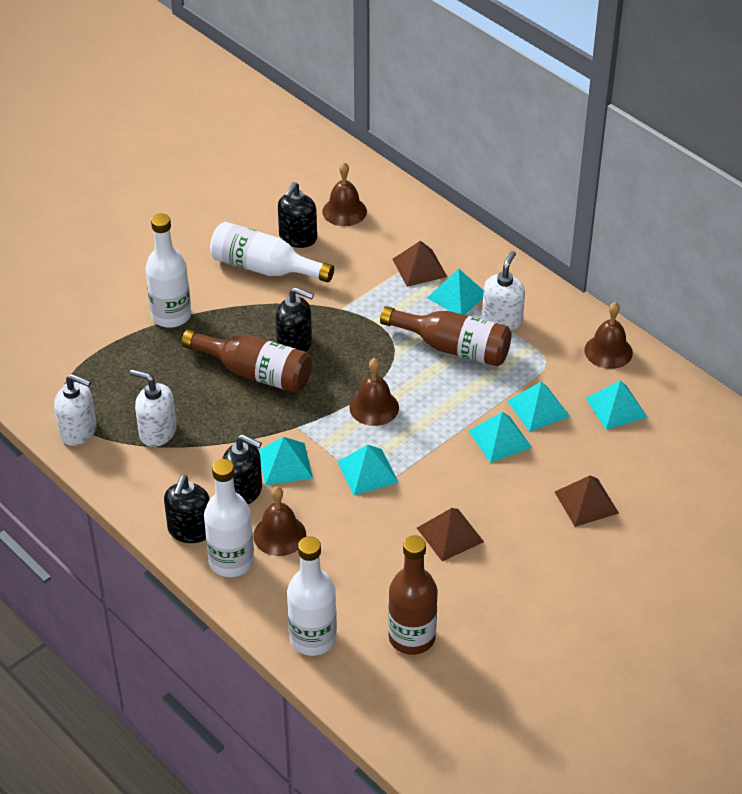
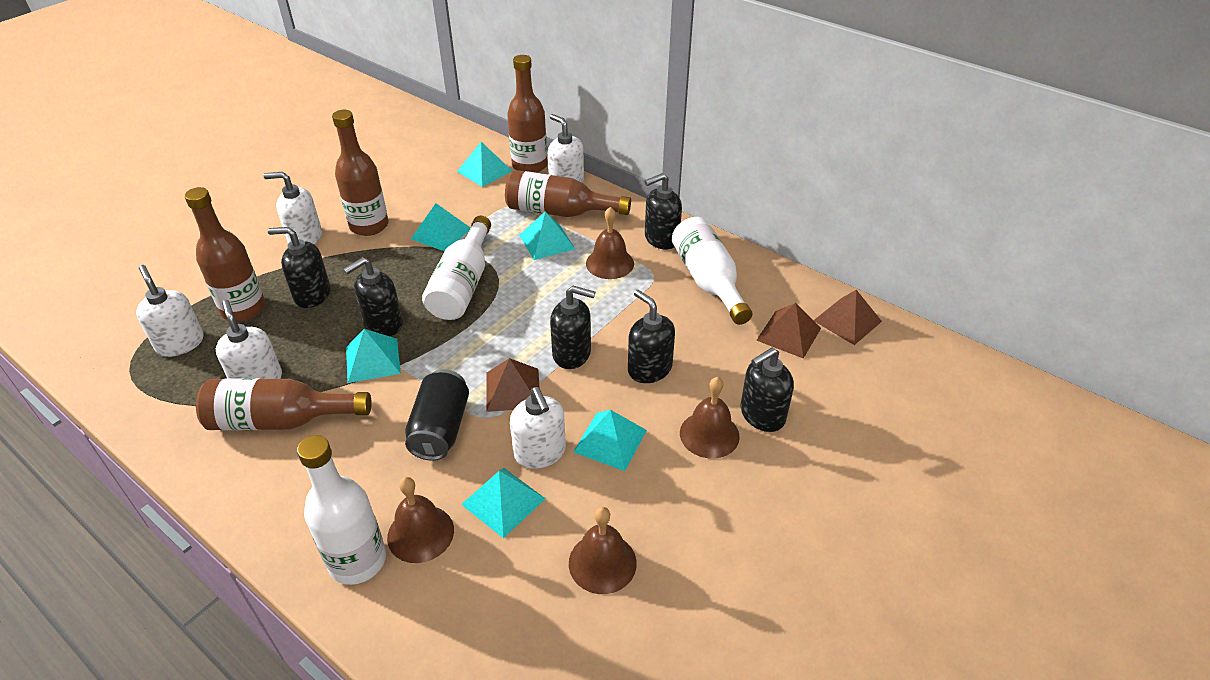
black can: 0 -> 1
black soap dispenser: 4 -> 6
brown bottle: 3 -> 5
white bottle: 4 -> 3
white soap dispenser: 3 -> 5

